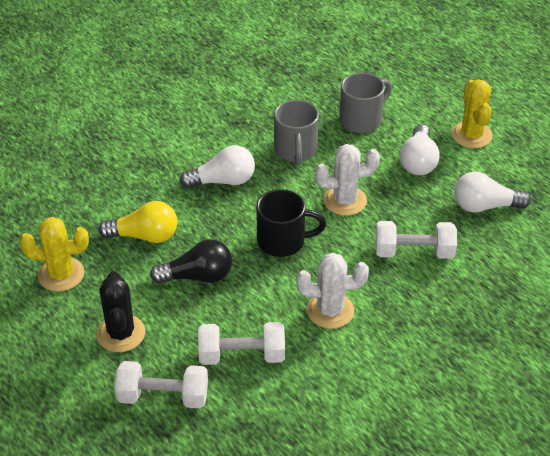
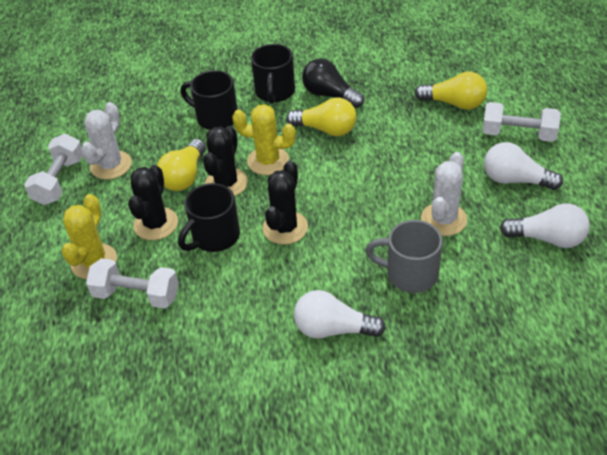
black cactus: 1 -> 3
black mug: 1 -> 3
grey mug: 2 -> 1
yellow light bulb: 1 -> 3

